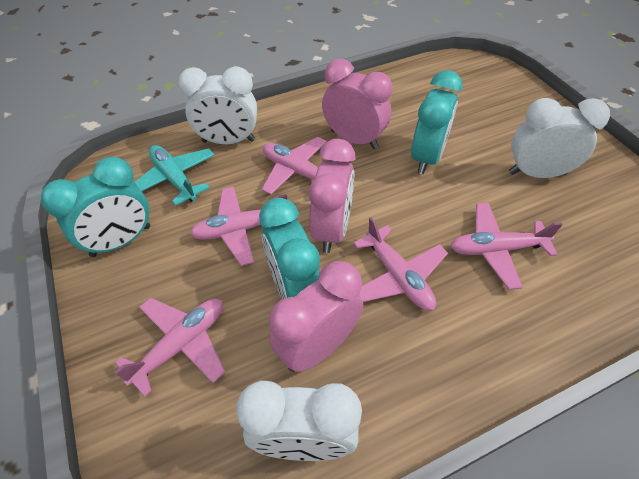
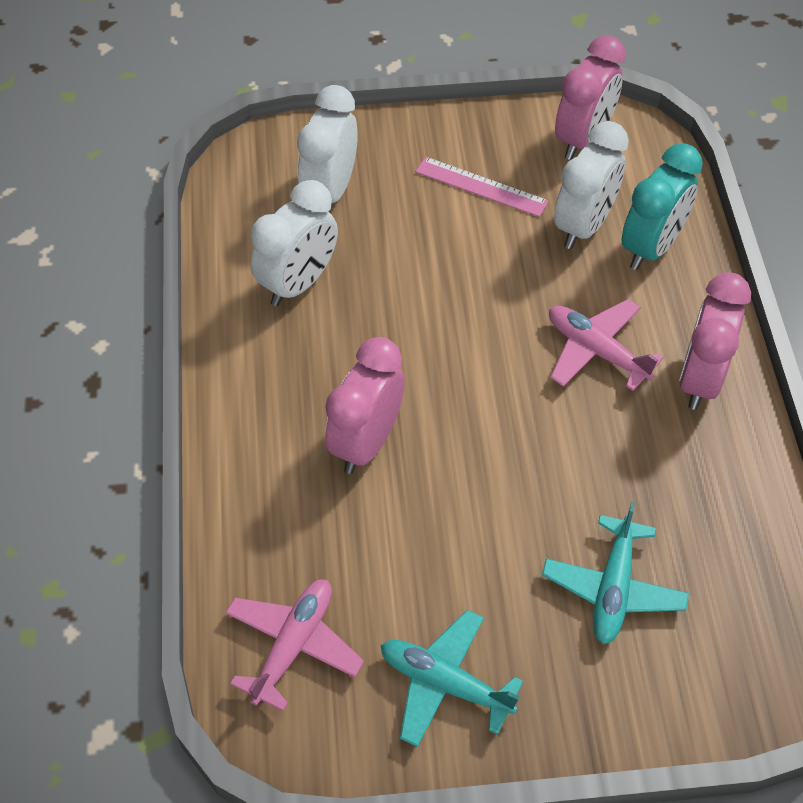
pink plane: 5 -> 2
pink ruler: 0 -> 1
turquoise clock: 3 -> 1
turquoise plane: 1 -> 2

